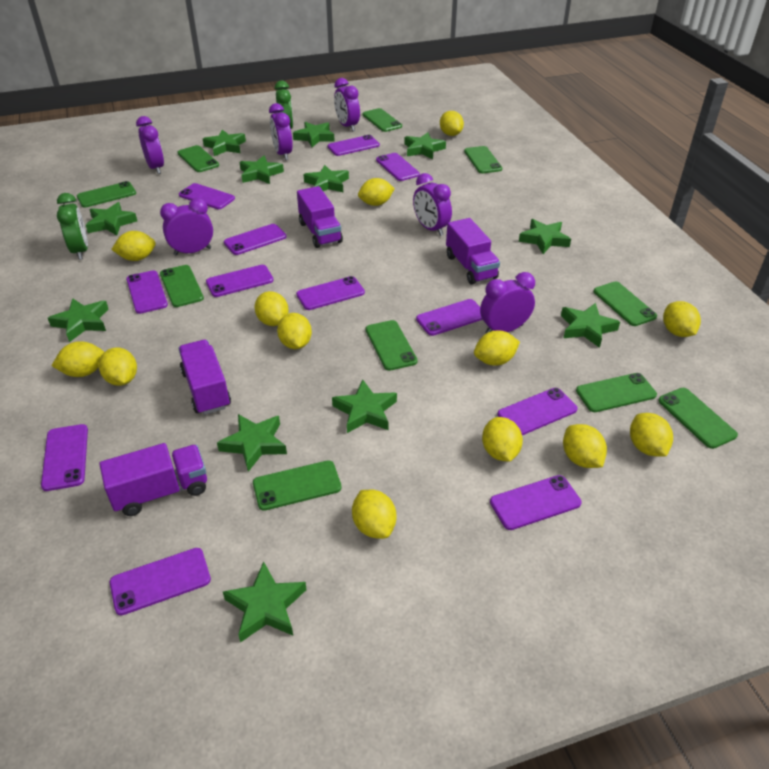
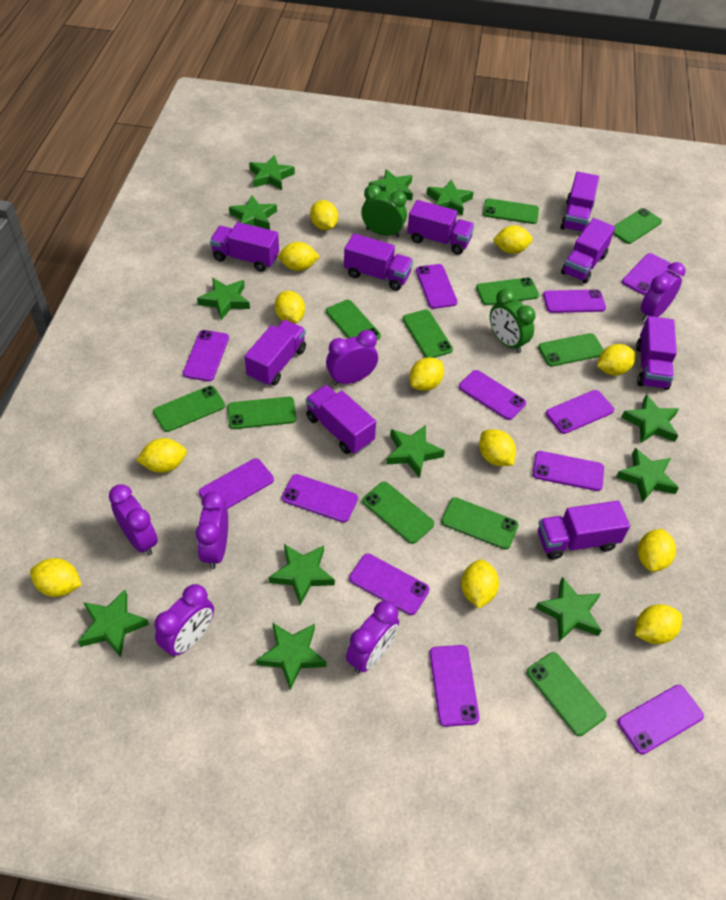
green phone: 10 -> 11
purple truck: 4 -> 9
yellow lemon: 13 -> 12

